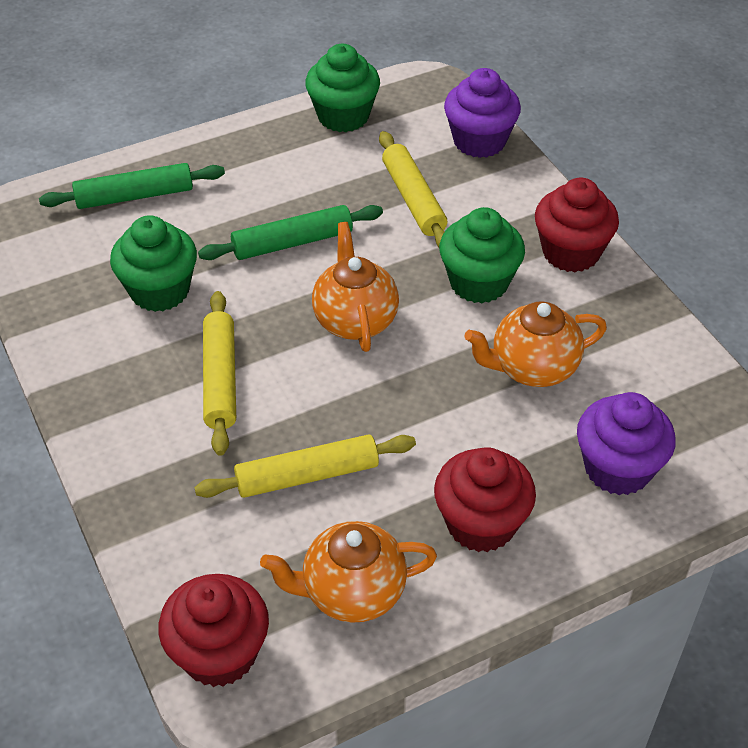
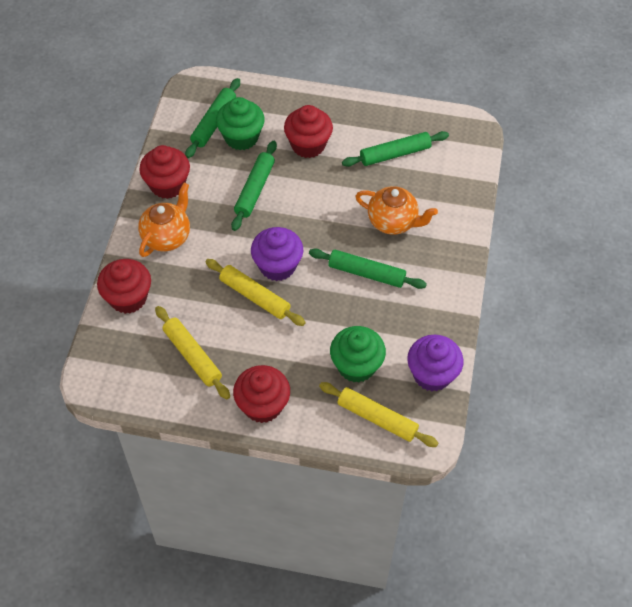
green cupcake: 3 -> 2
green rolling pin: 2 -> 4
orange teapot: 3 -> 2
red cupcake: 3 -> 4

